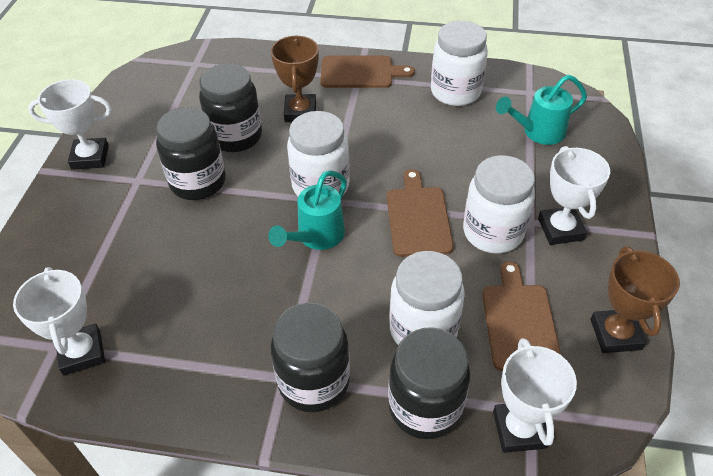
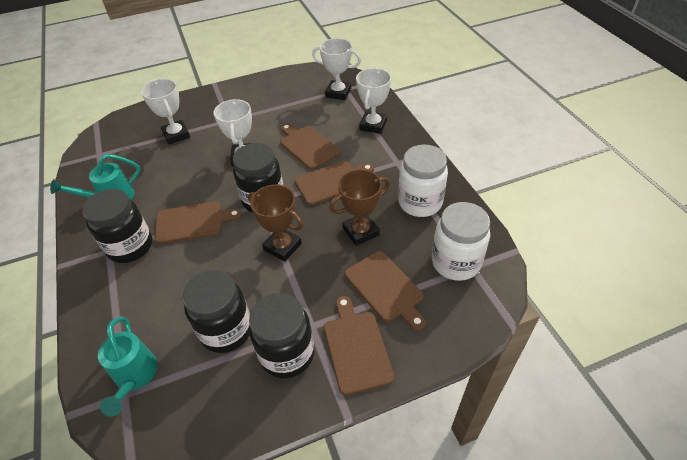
brown cutting board: 3 -> 5
white jar: 4 -> 2

